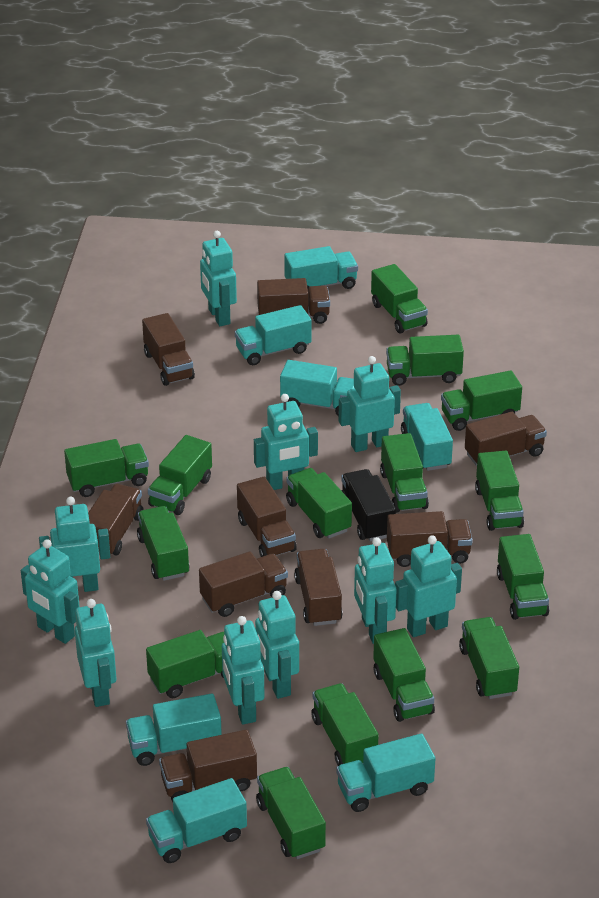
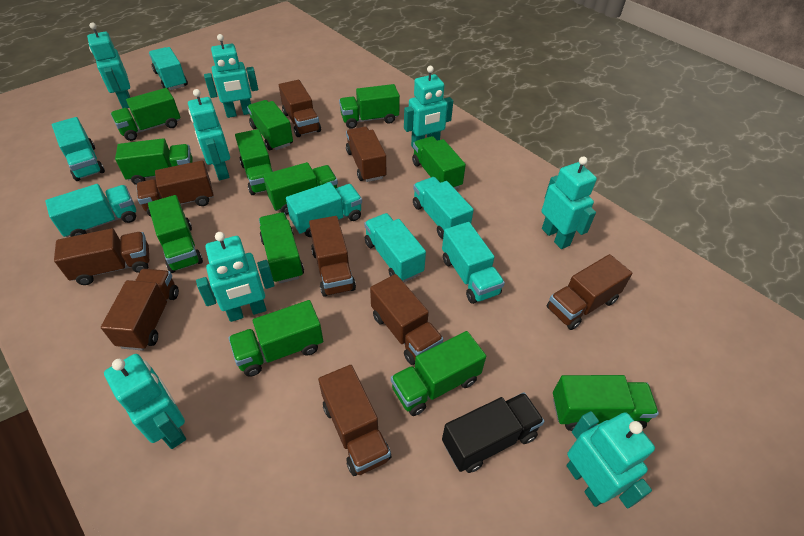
green truck: 15 -> 12
turquoise robot: 10 -> 8

